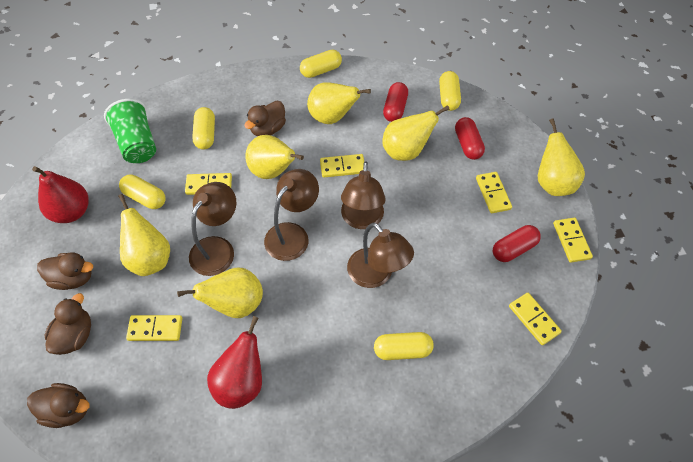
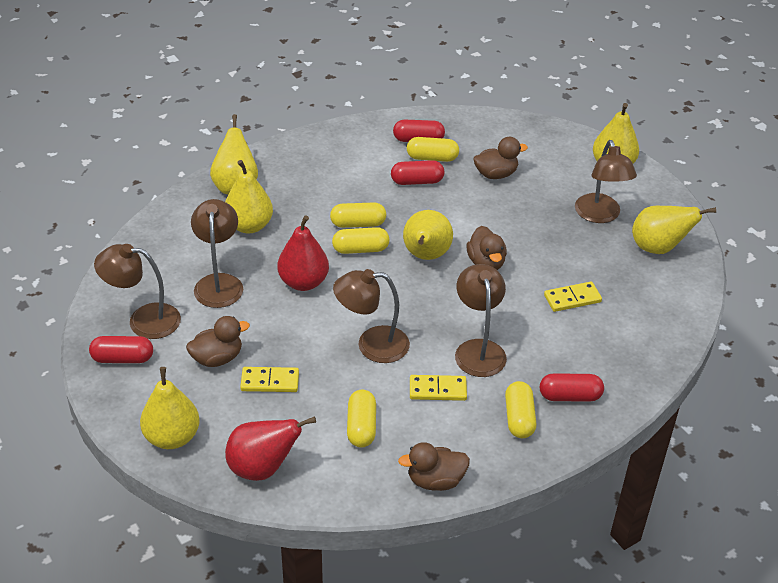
brown lamp: 4 -> 5
green cup: 1 -> 0
red capsule: 3 -> 4
yellow domino: 6 -> 3

